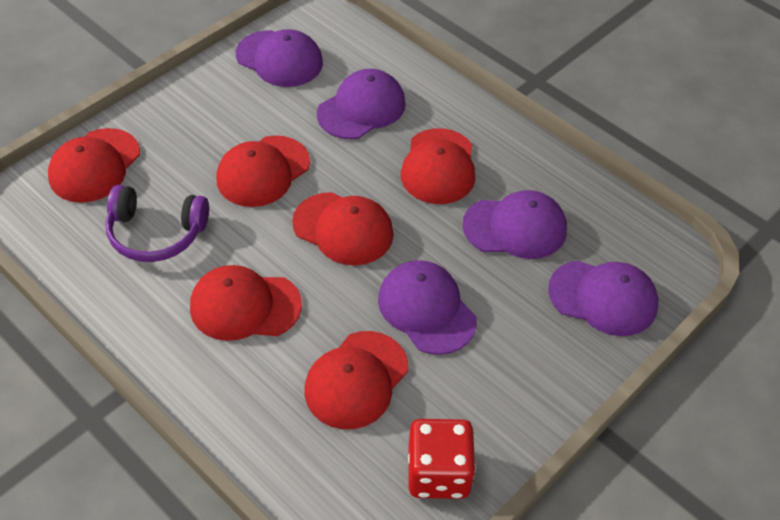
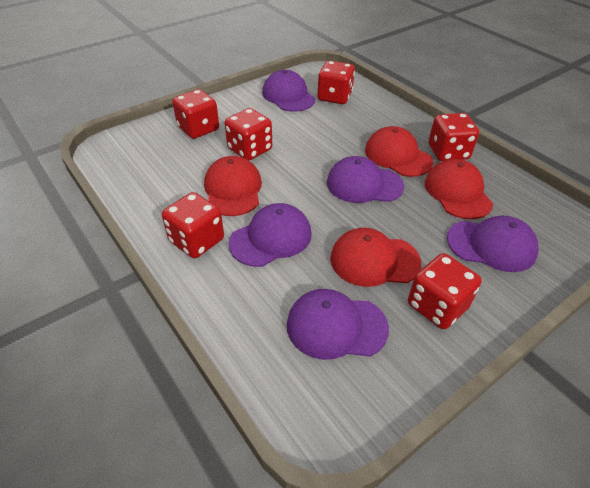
purple headphones: 1 -> 0
red cap: 6 -> 4
red dice: 1 -> 6

